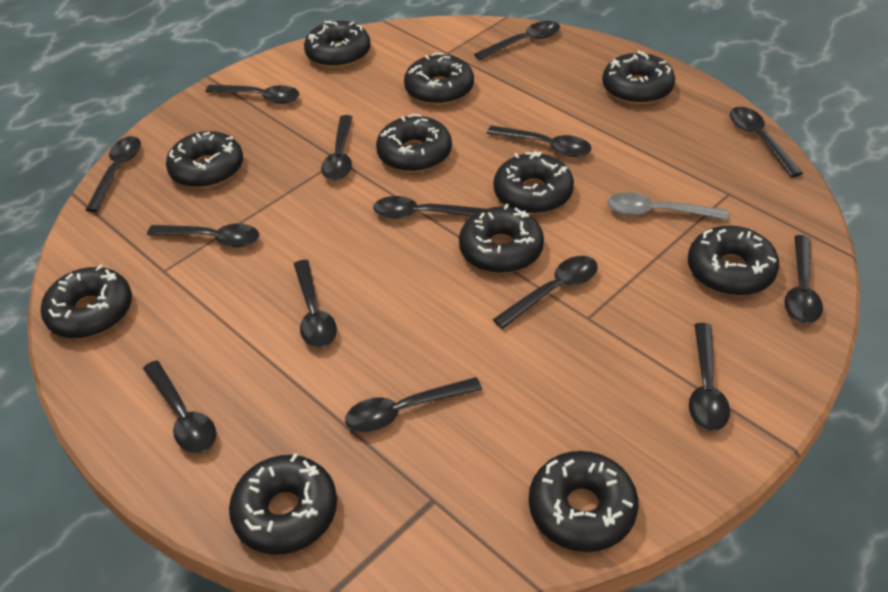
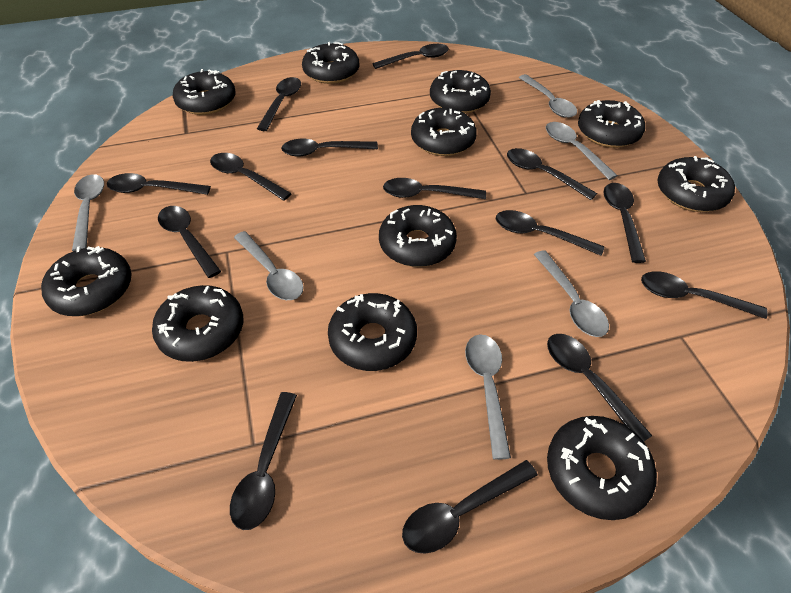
grey spoon: 1 -> 6

